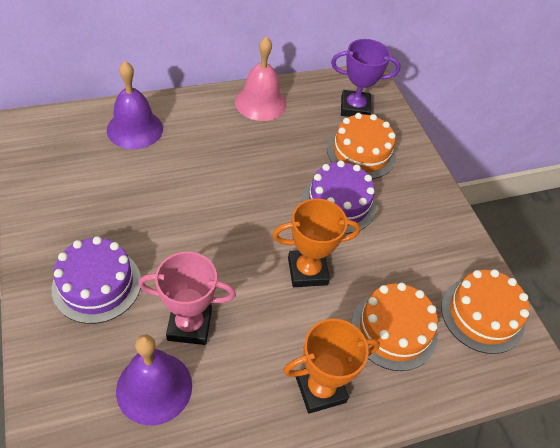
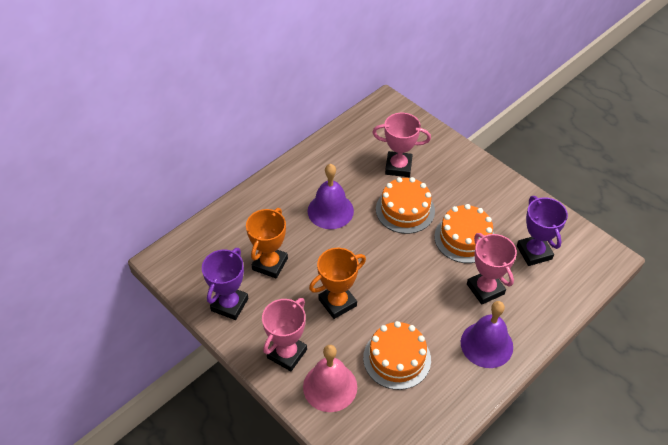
pink trophy: 1 -> 3
purple cake: 2 -> 0
purple trophy: 1 -> 2

